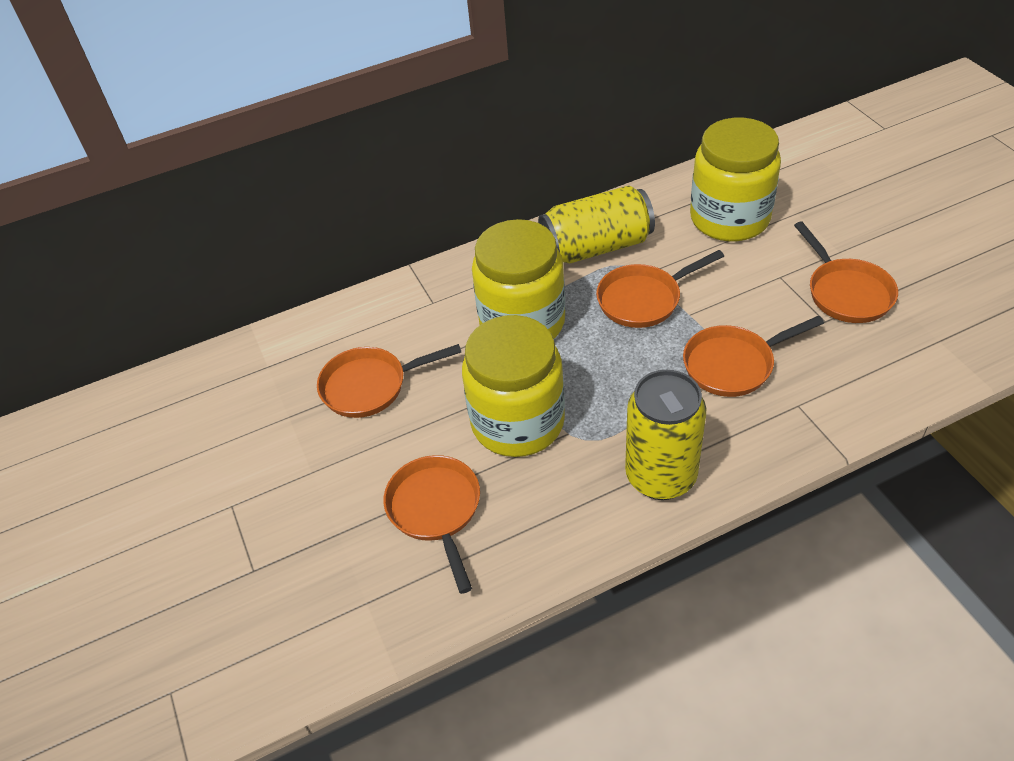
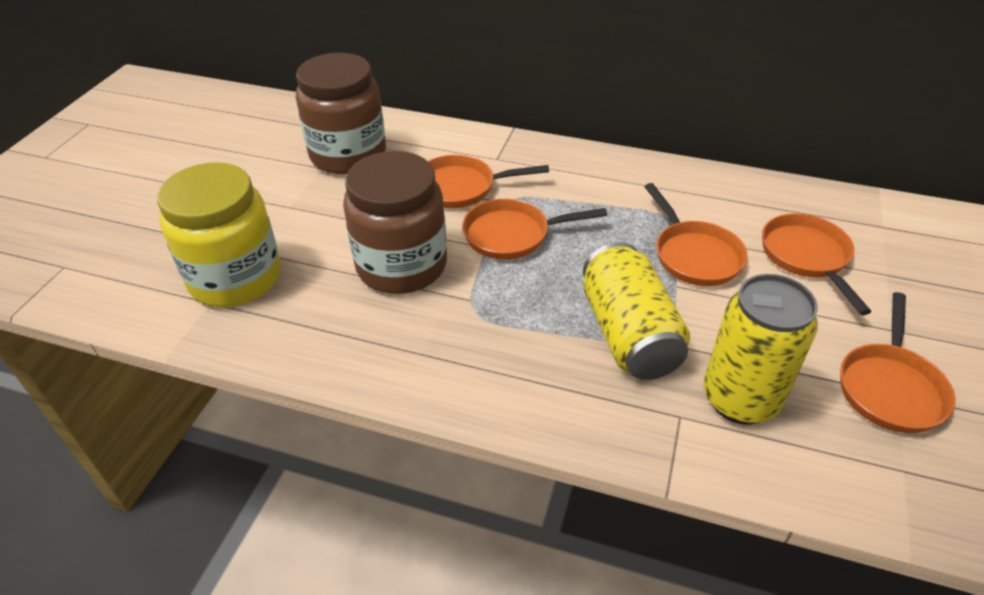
brown jar: 0 -> 2
yellow jar: 3 -> 1

